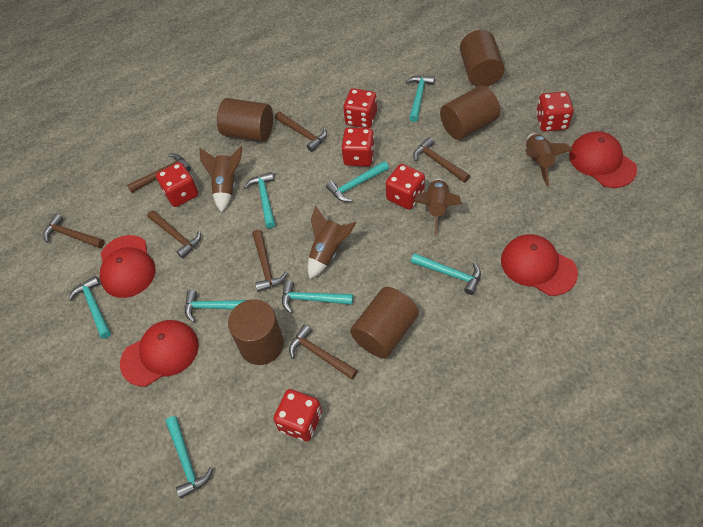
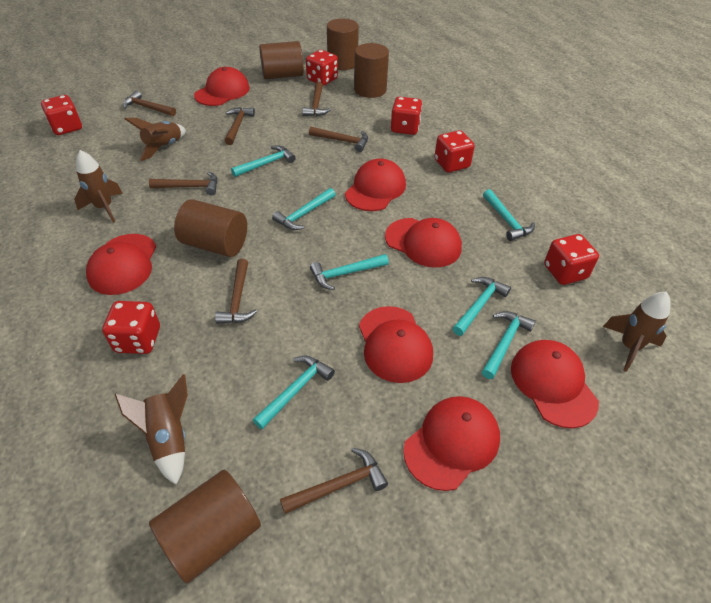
red cap: 4 -> 7
turquoise hammer: 8 -> 7

